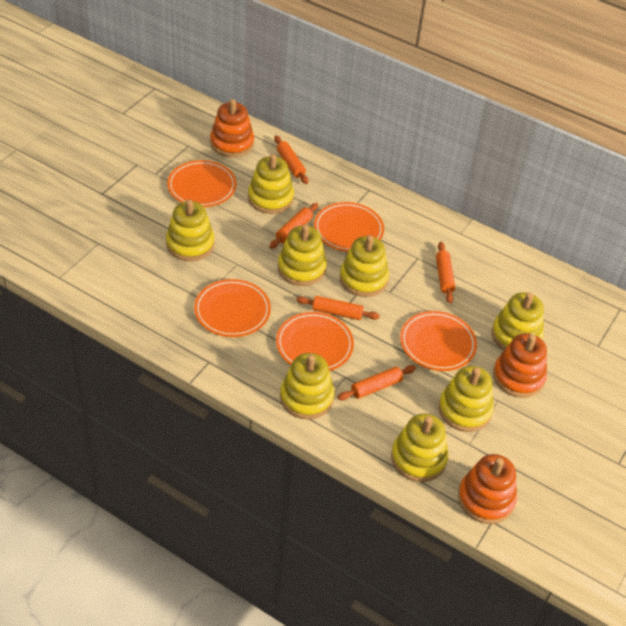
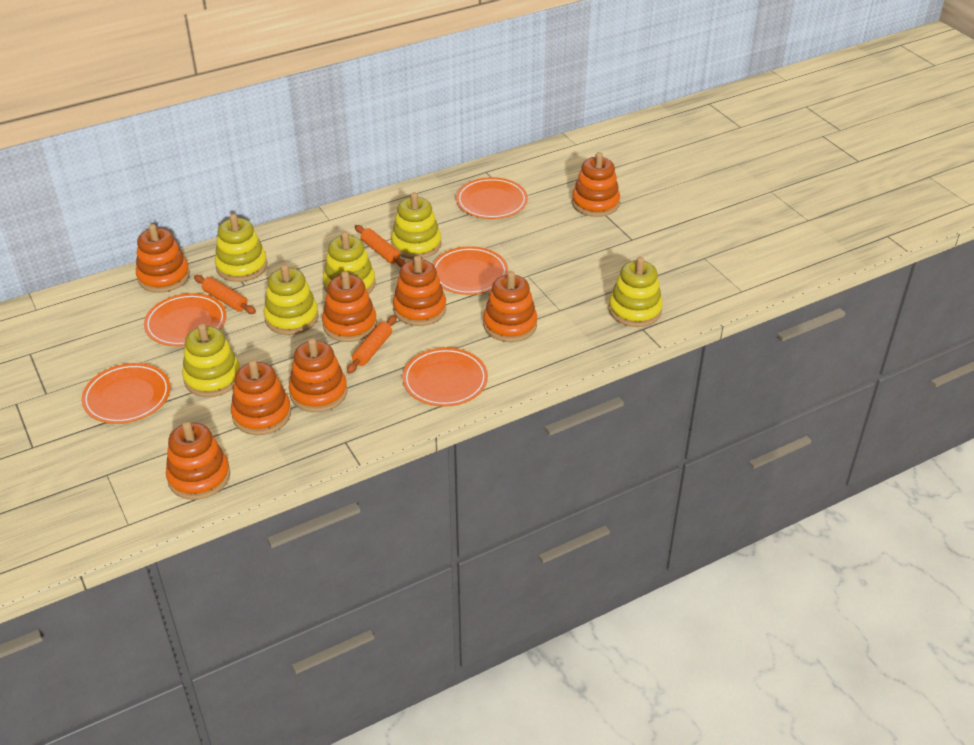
orange rolling pin: 5 -> 3
orange stacking toy: 3 -> 8
yellow stacking toy: 8 -> 6

